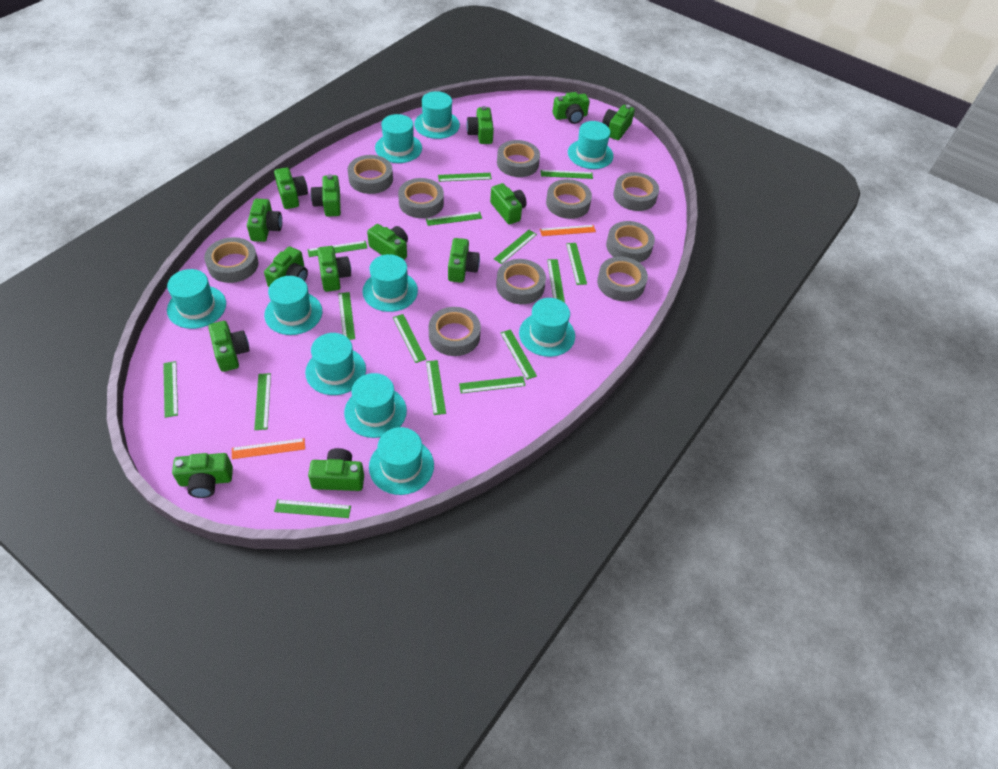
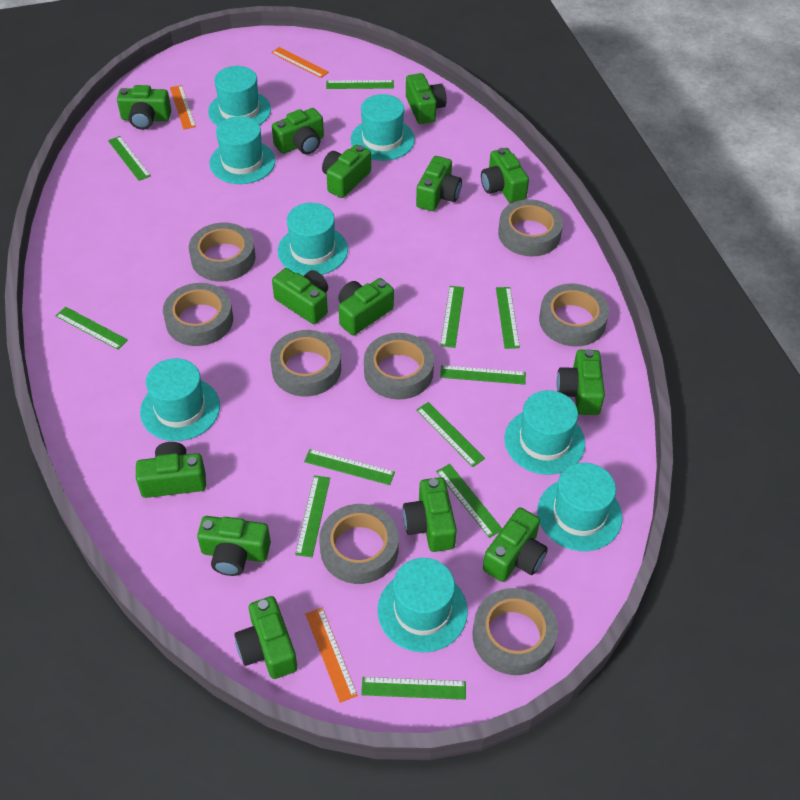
green ruler: 15 -> 11
grey tape: 10 -> 8
orange ruler: 2 -> 3
turquoise hat: 10 -> 8

